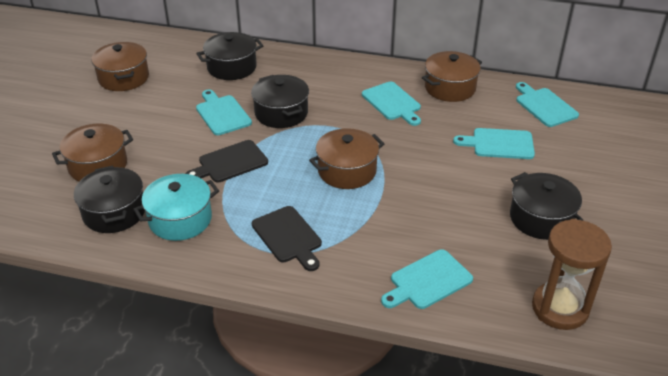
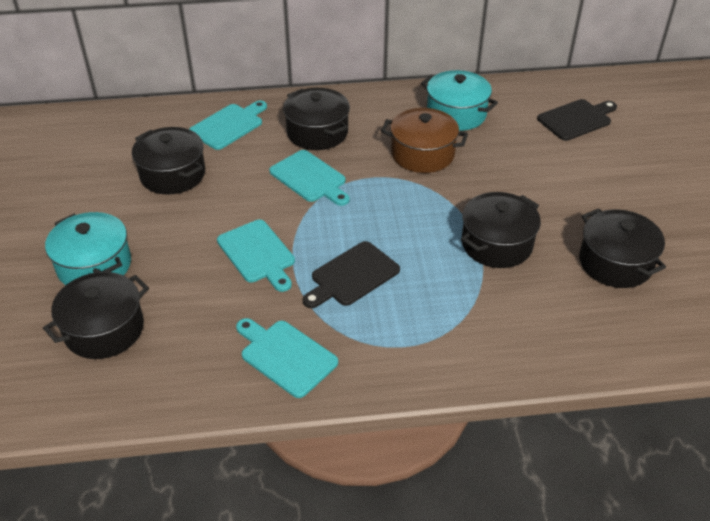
black pot: 4 -> 5
brown hourglass: 1 -> 0
brown pot: 4 -> 1
turquoise cutting board: 5 -> 4
turquoise pot: 1 -> 2

